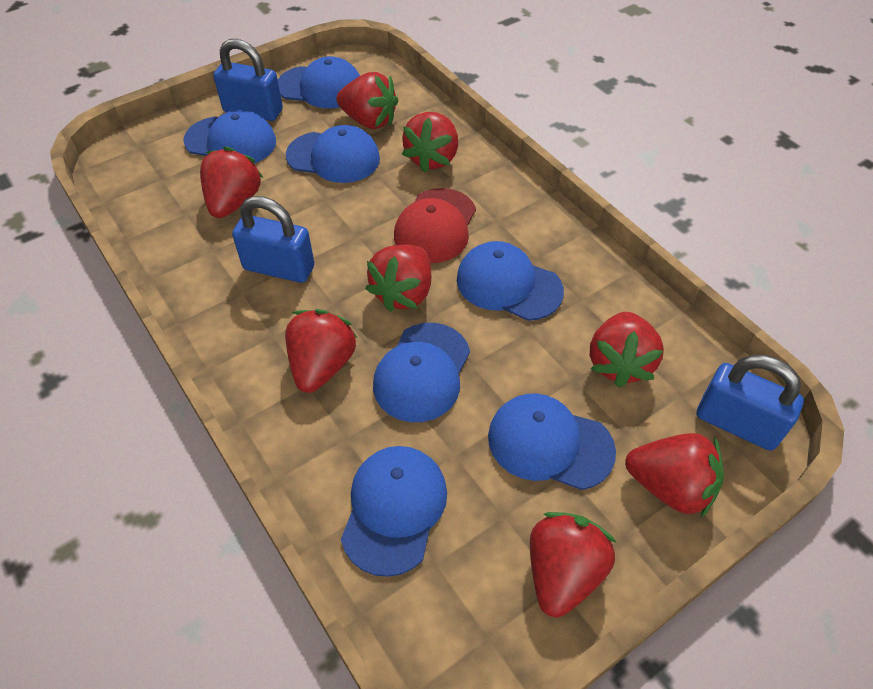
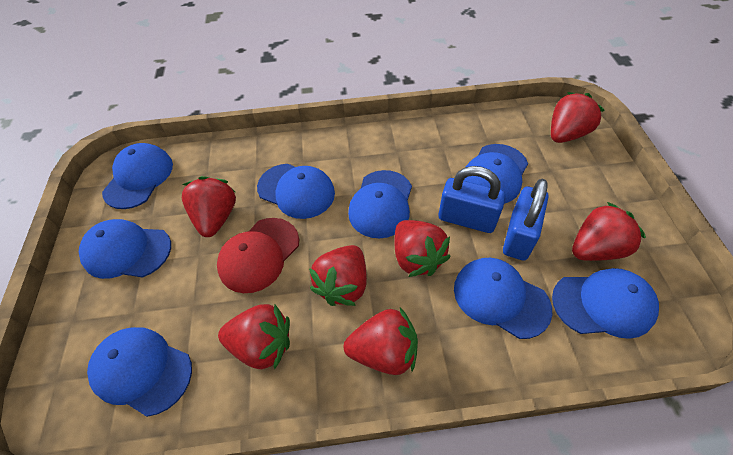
blue cap: 7 -> 8
blue padlock: 3 -> 2
red strawberry: 8 -> 7

